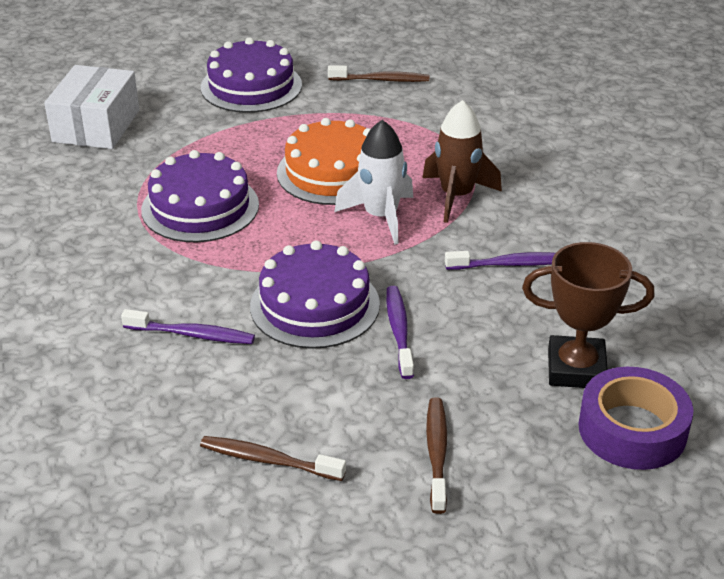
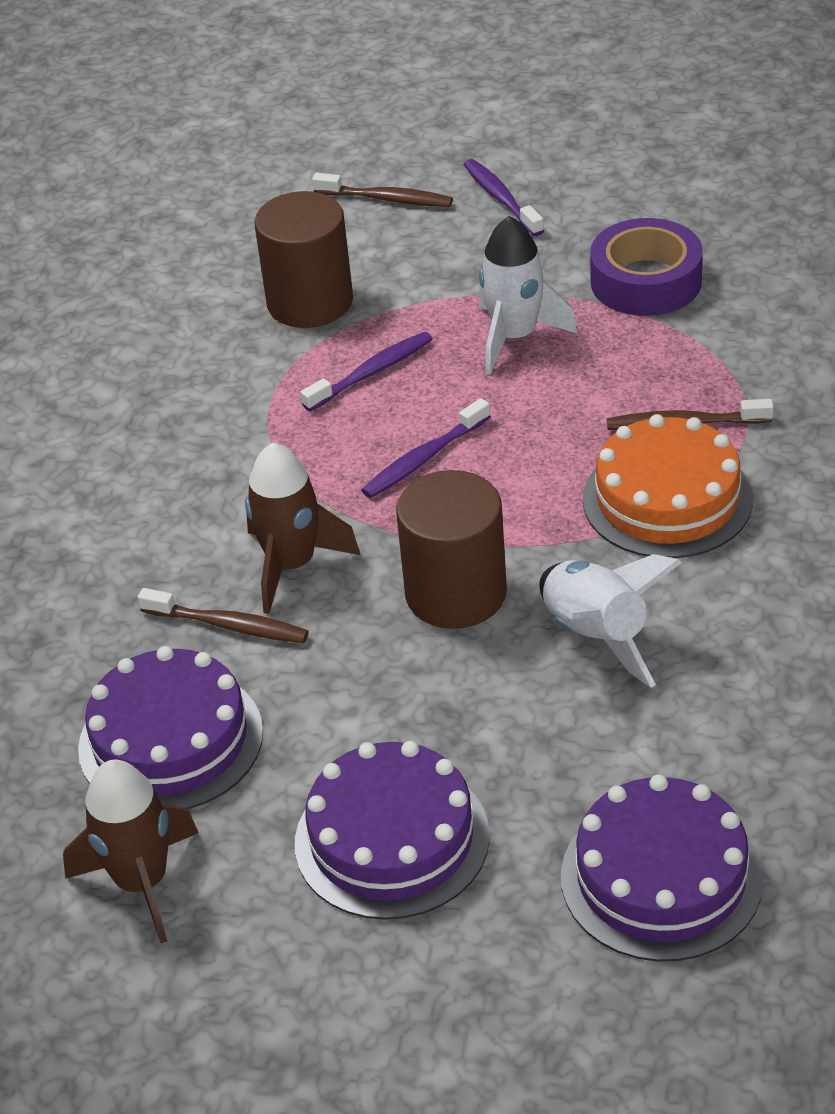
brown cylinder: 0 -> 2
brown rocket: 1 -> 2
brown trophy: 1 -> 0
white box: 1 -> 0
white rocket: 1 -> 2

